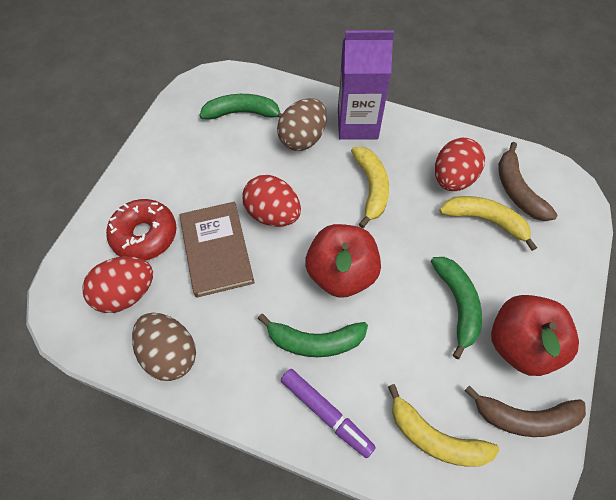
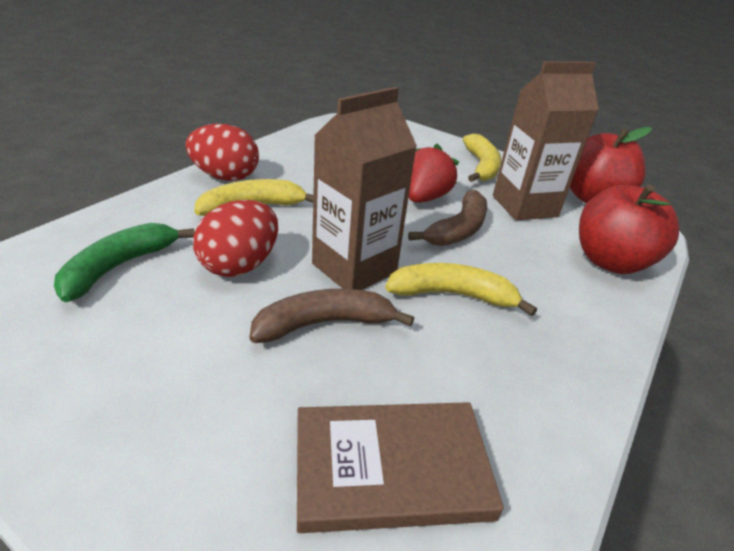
brown carton: 0 -> 2
brown egg: 2 -> 0
green banana: 3 -> 1
purple carton: 1 -> 0
purple marker: 1 -> 0
red donut: 1 -> 0
red egg: 3 -> 2
red strawberry: 0 -> 1

